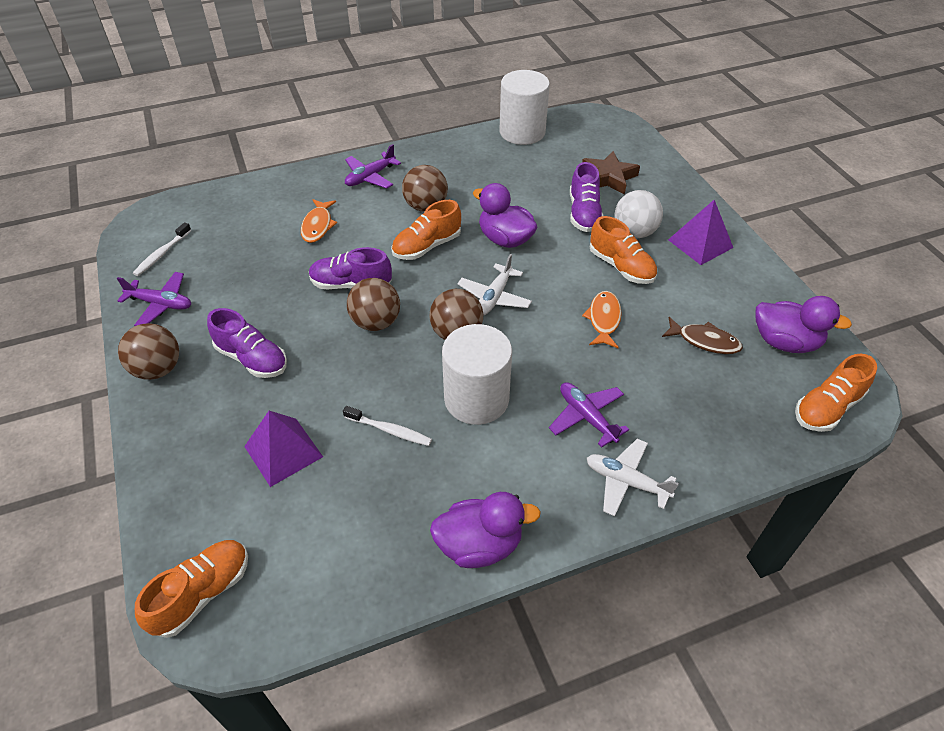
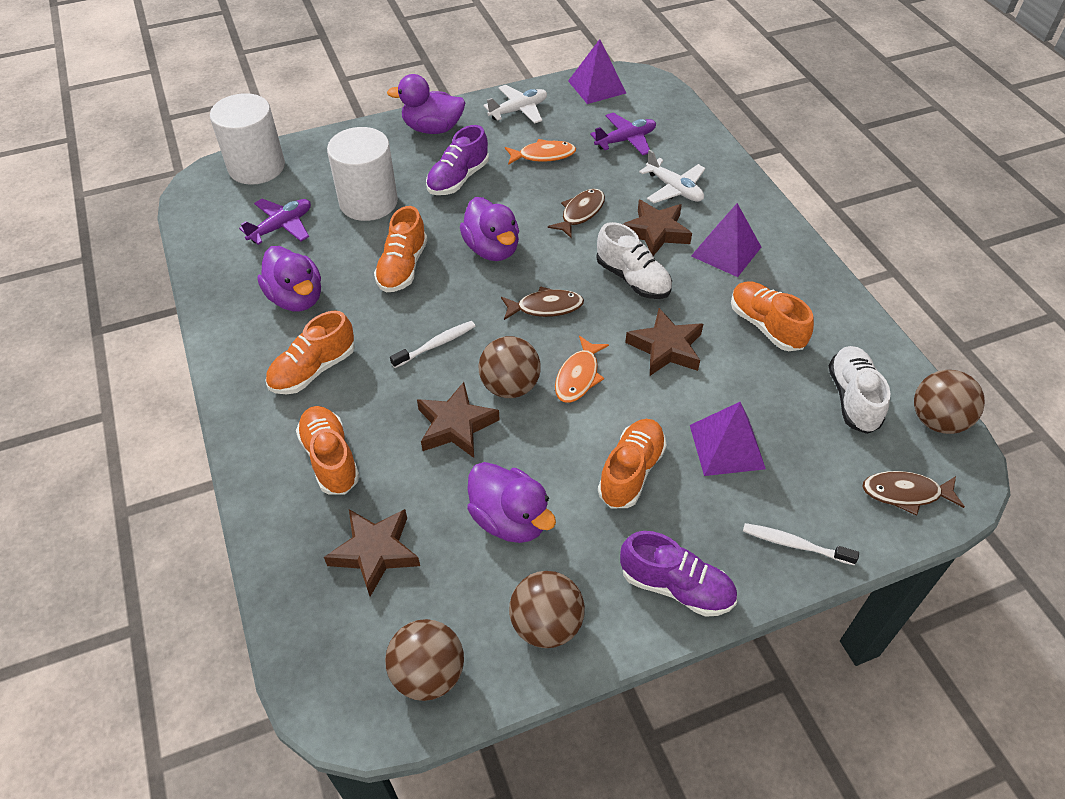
brown fish: 1 -> 3
brown star: 1 -> 4
orange shoe: 4 -> 5
purple duck: 3 -> 4
purple plane: 3 -> 2
purple pyramid: 2 -> 3
purple shoe: 3 -> 2
white ball: 1 -> 0
white shoe: 0 -> 2

